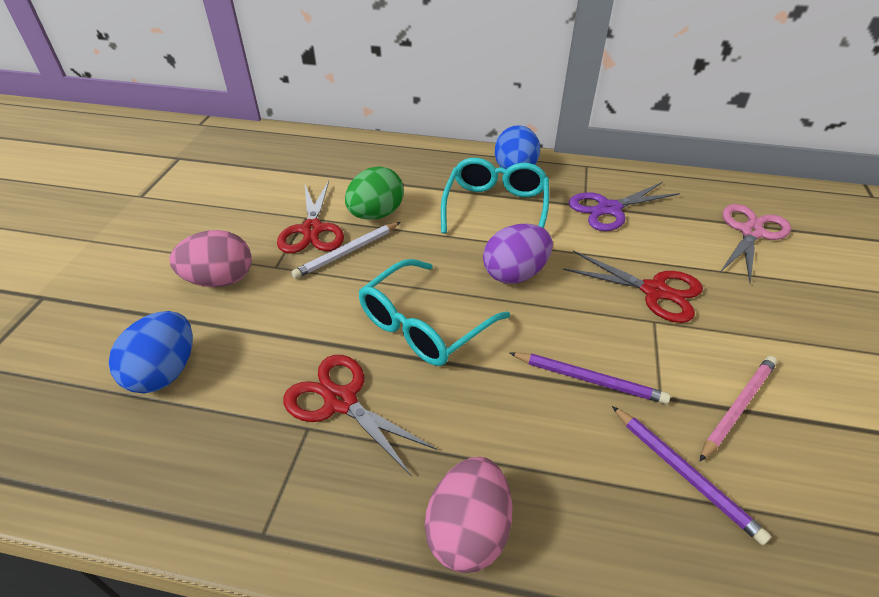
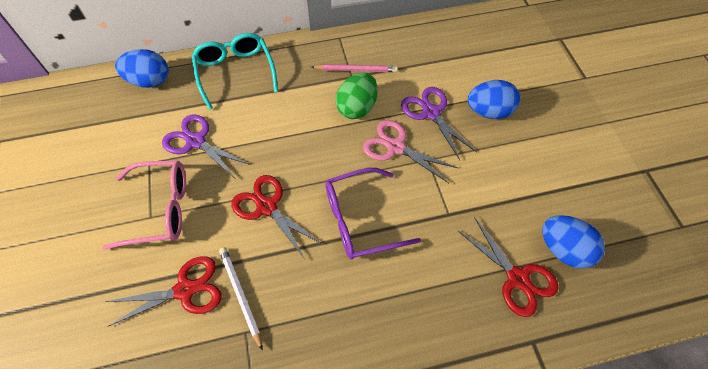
blue egg: 2 -> 3
pink egg: 2 -> 0
pink glasses: 0 -> 1
purple egg: 1 -> 0
purple glasses: 0 -> 1
purple pencil: 2 -> 0
purple scissors: 1 -> 2
turquoise glasses: 2 -> 1

